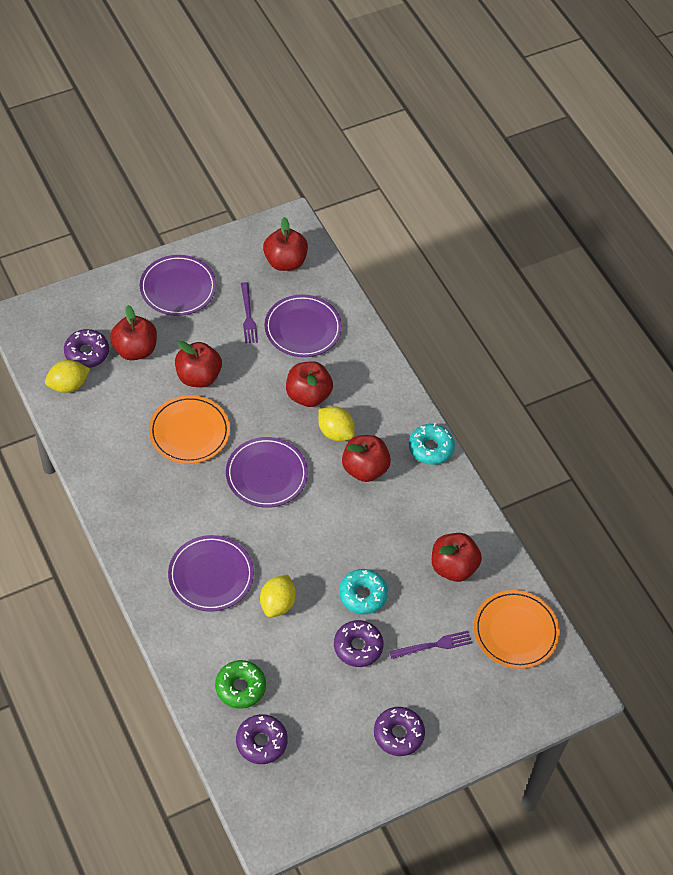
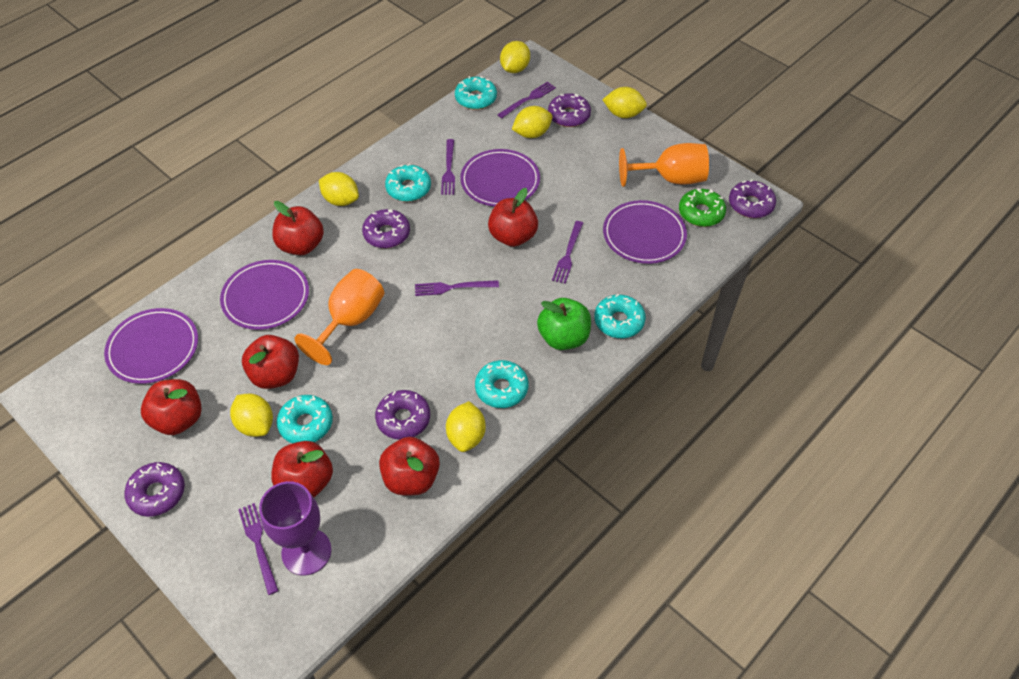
green apple: 0 -> 1
orange goblet: 0 -> 2
orange plate: 2 -> 0
purple donut: 4 -> 5
purple fork: 2 -> 5
purple goblet: 0 -> 1
turquoise donut: 2 -> 5
yellow lemon: 3 -> 6

